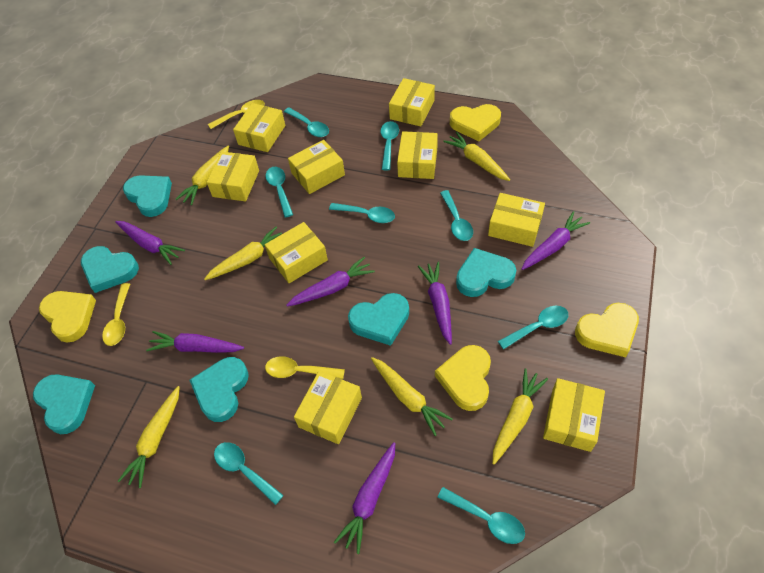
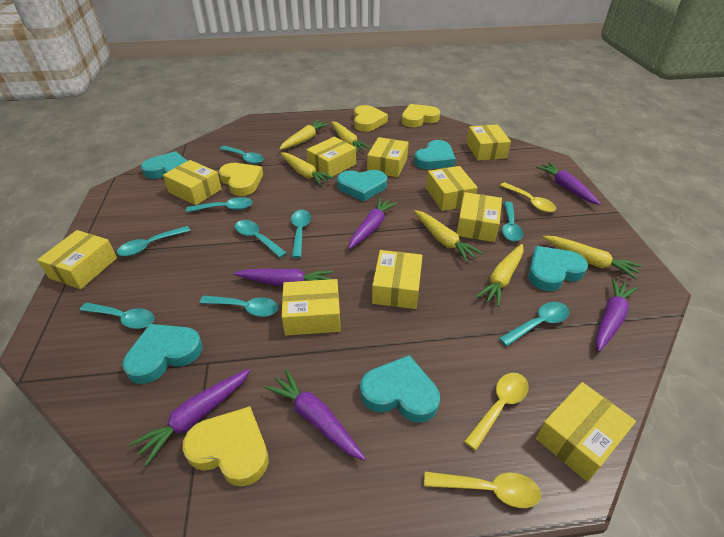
turquoise spoon: 8 -> 9
yellow box: 9 -> 10

